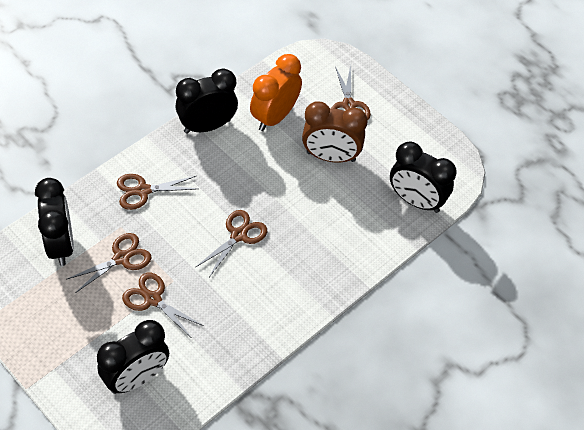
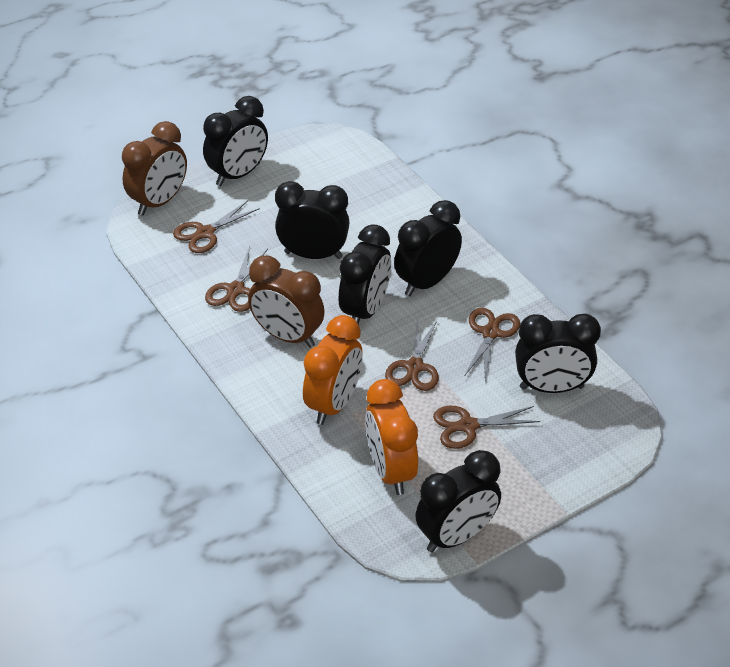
black clock: 4 -> 6
brown clock: 1 -> 2
orange clock: 1 -> 2

